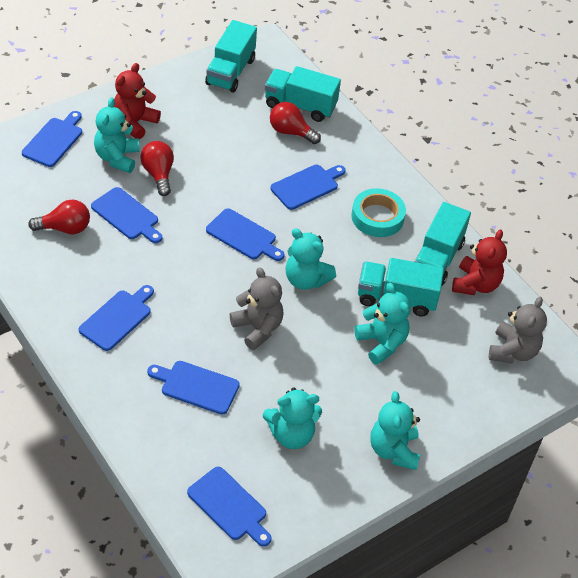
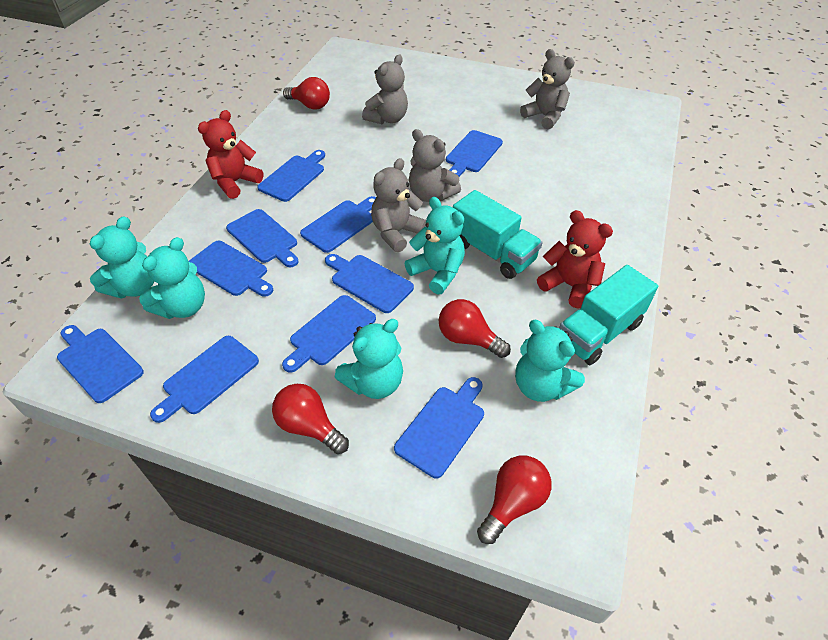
blue cutting board: 7 -> 10
grey teddy bear: 2 -> 4
red light bulb: 3 -> 4
turquoise tape: 1 -> 0
turquoise truck: 4 -> 2

